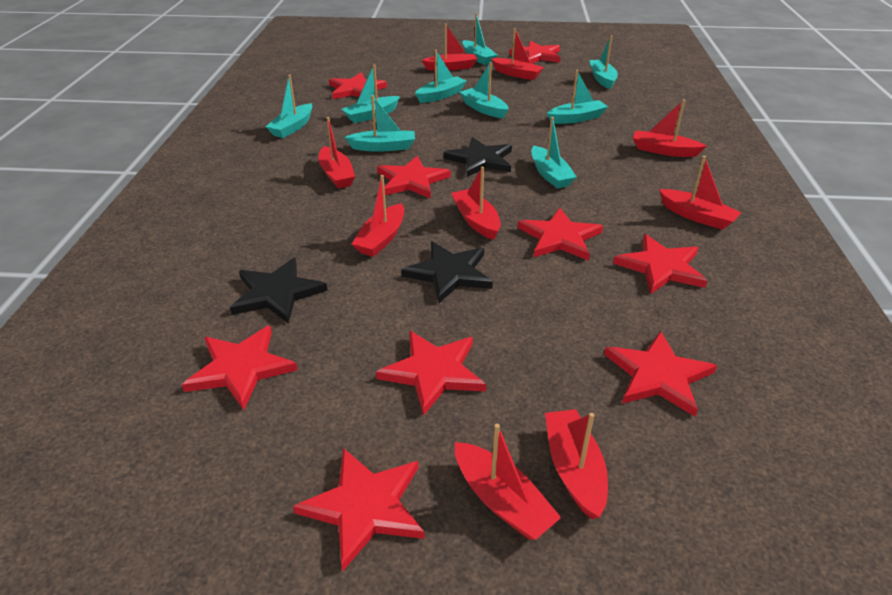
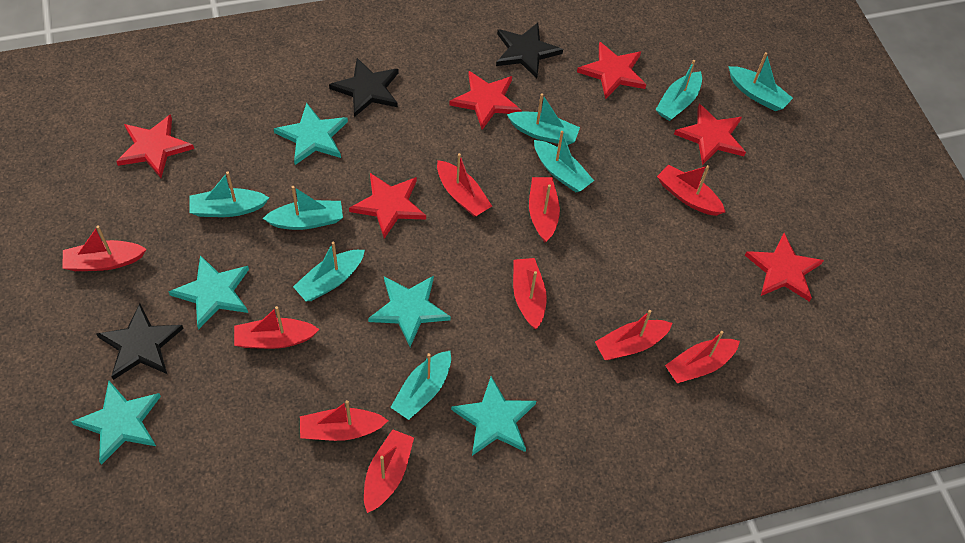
red boat: 9 -> 10
red star: 9 -> 6
turquoise boat: 9 -> 8
turquoise star: 0 -> 5

